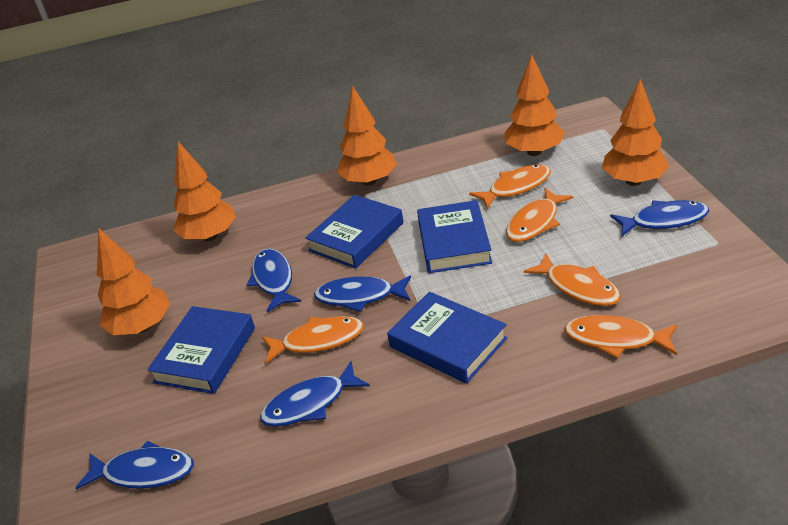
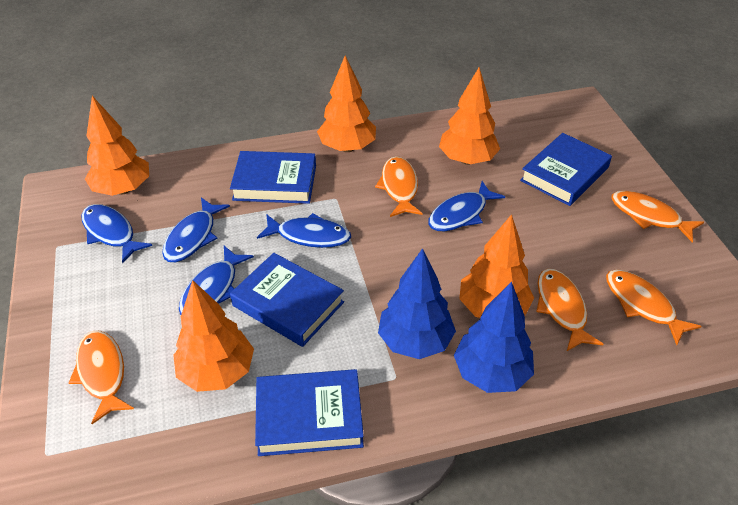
blue tree: 0 -> 2

